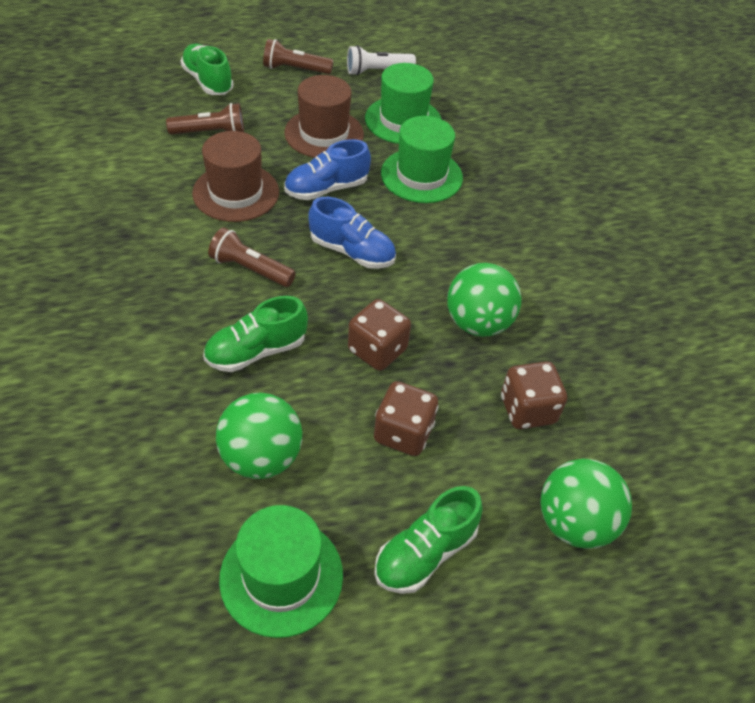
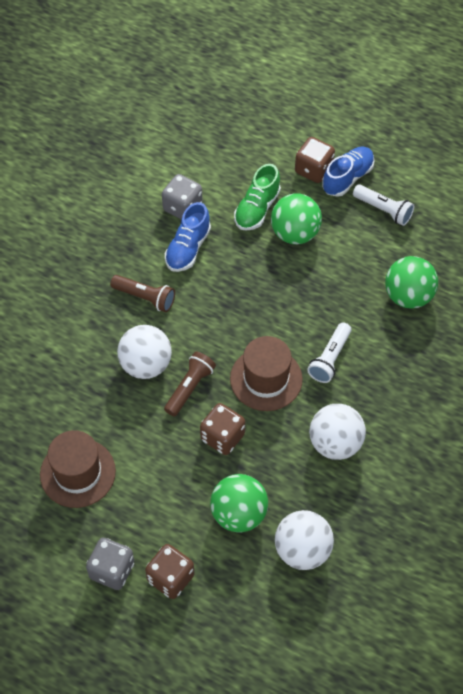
brown flashlight: 3 -> 2
green hat: 3 -> 0
green shoe: 3 -> 1
grey dice: 0 -> 2
white ball: 0 -> 3
white flashlight: 1 -> 2

